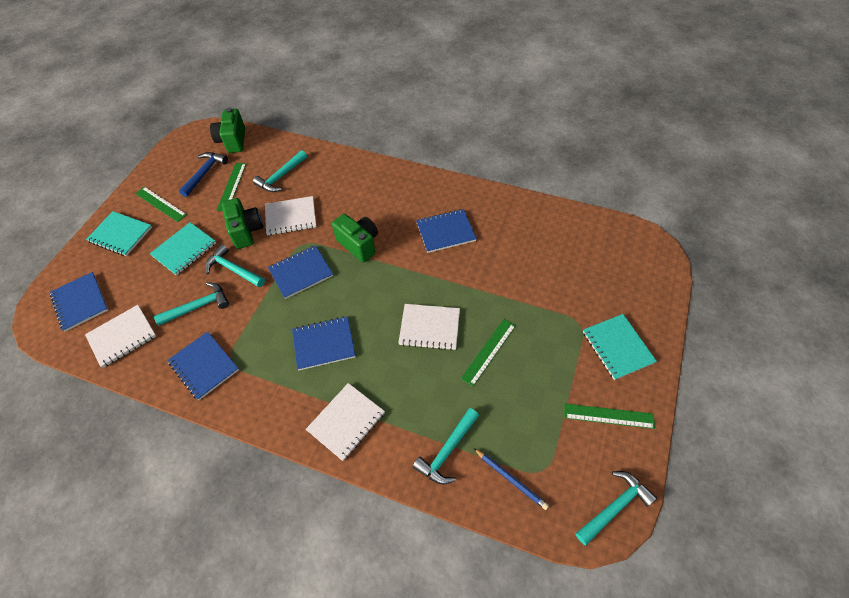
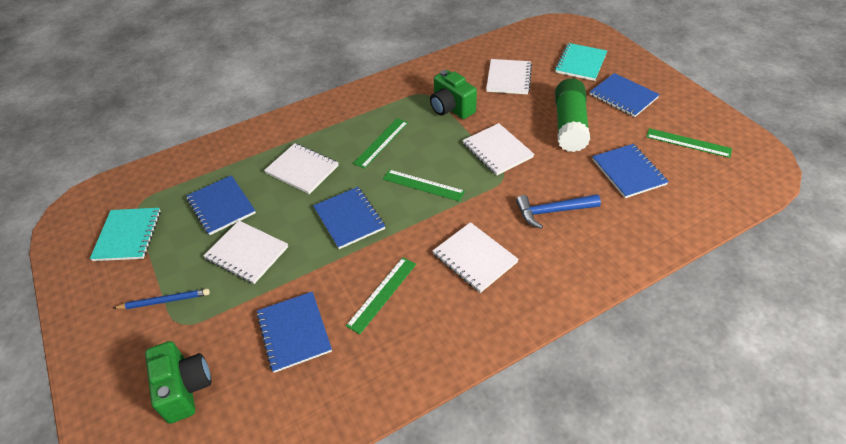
green camera: 3 -> 2
green glue stick: 0 -> 1
turquoise hammer: 5 -> 0
turquoise notebook: 3 -> 2
white notebook: 4 -> 5

